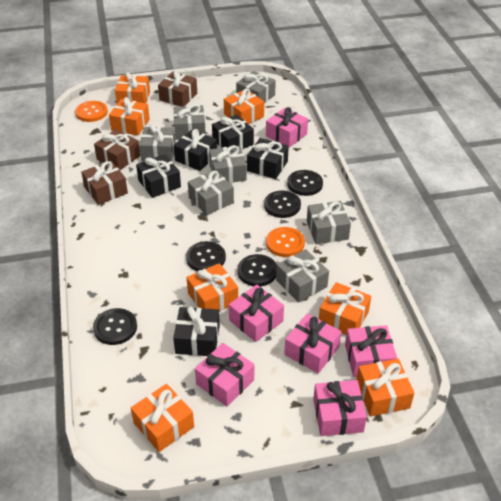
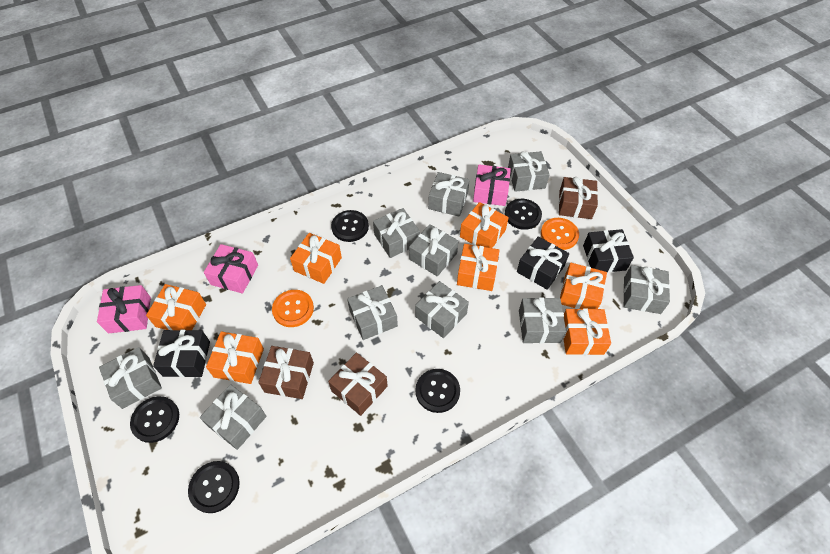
black gift: 5 -> 3
grey gift: 7 -> 10
pink gift: 6 -> 3

